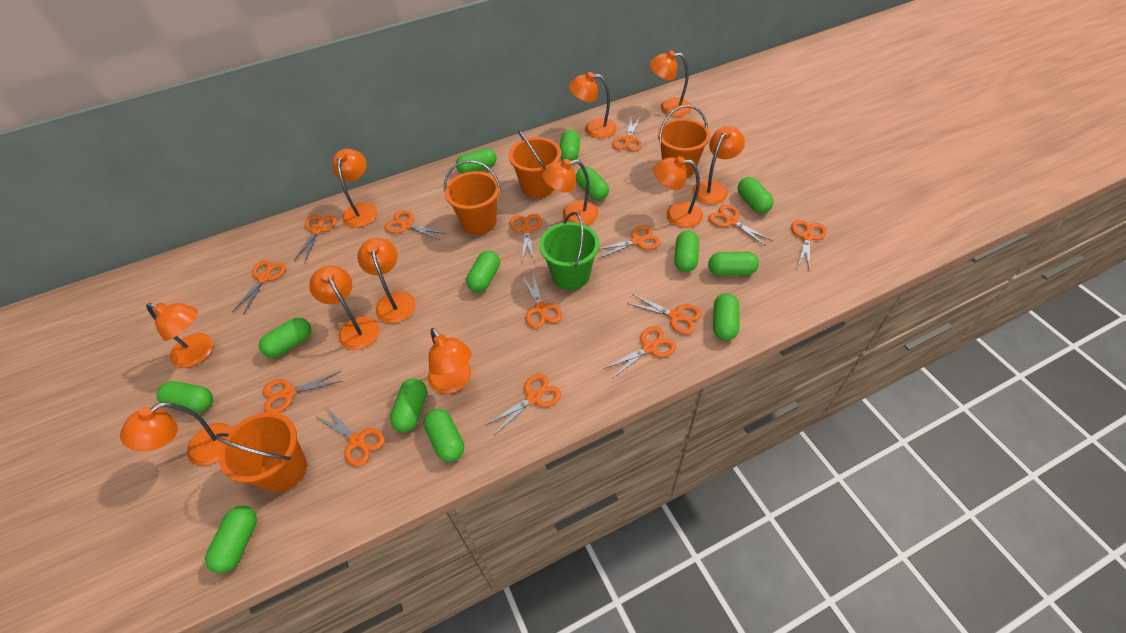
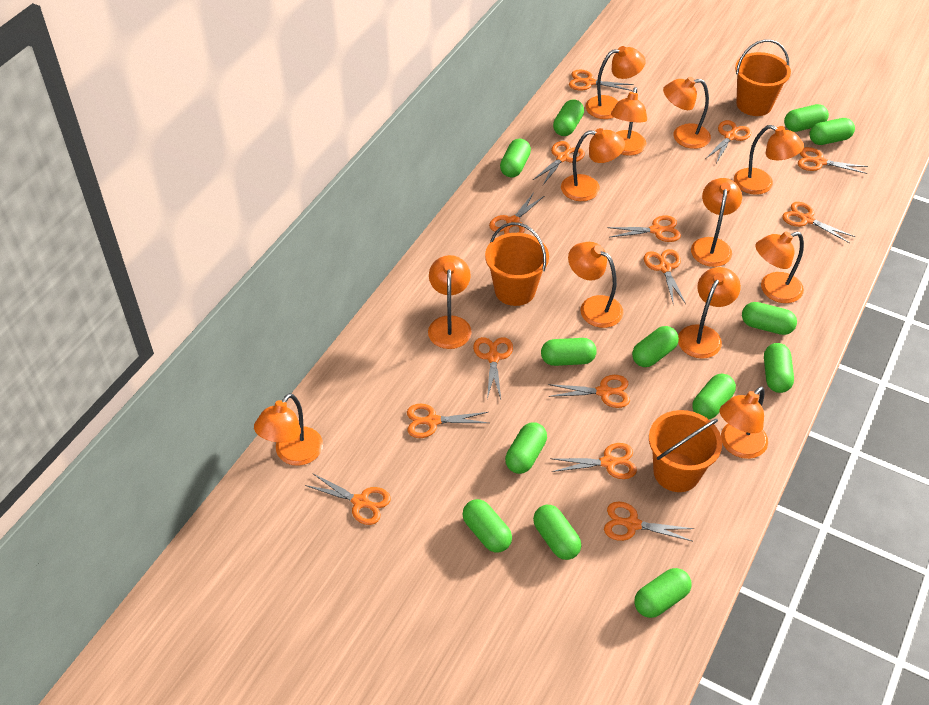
green bucket: 1 -> 0
orange bucket: 4 -> 3
orange lamp: 11 -> 12

